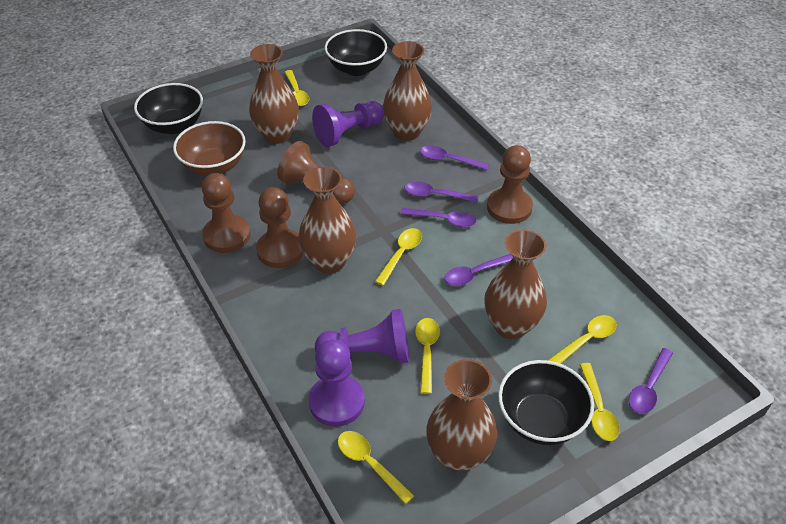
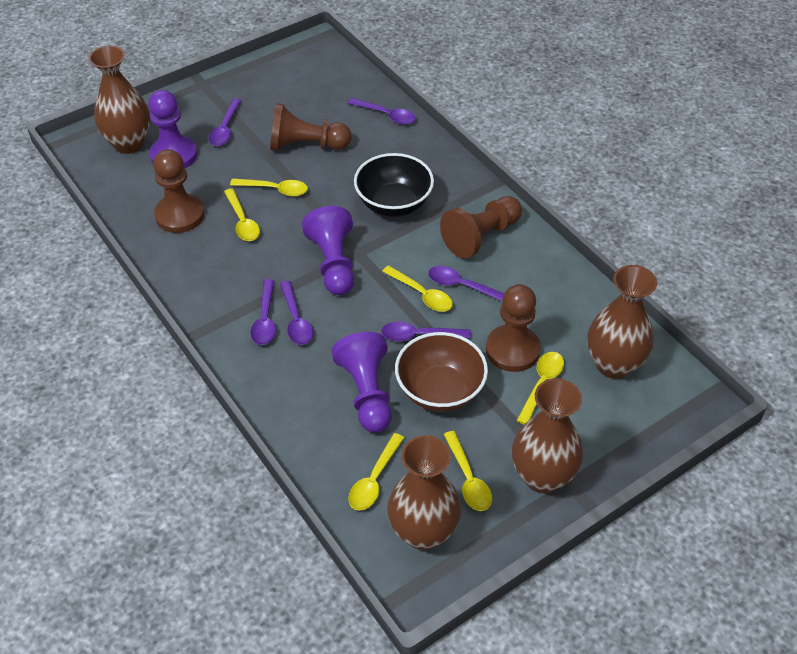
black bowl: 3 -> 1
brown vase: 5 -> 4
purple spoon: 5 -> 6

